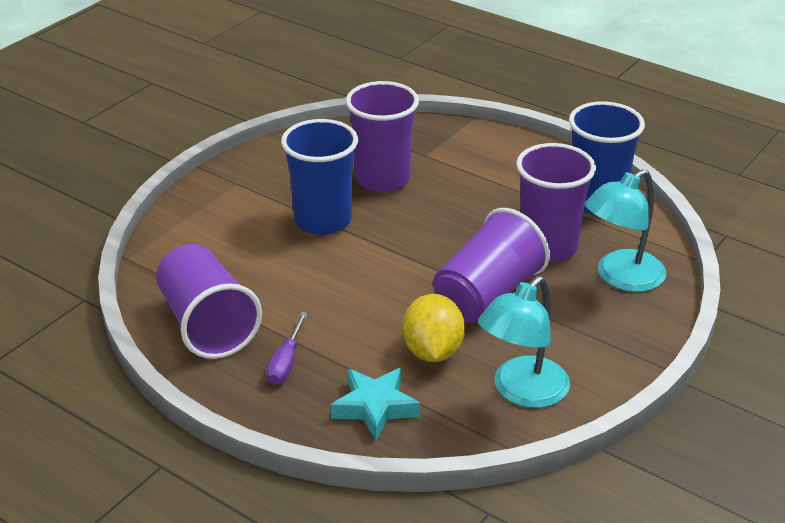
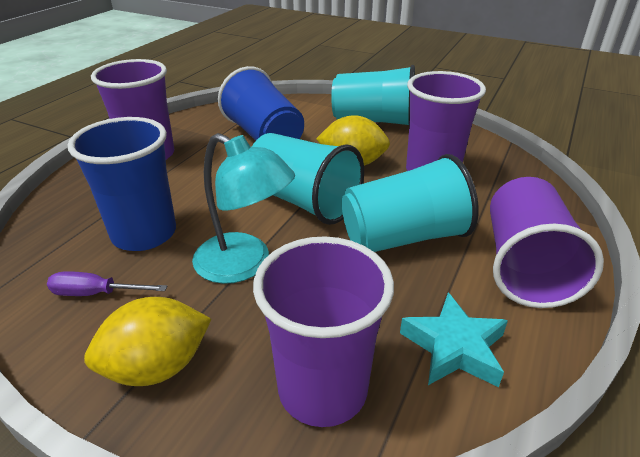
turquoise cup: 0 -> 3
turquoise lamp: 2 -> 1
yellow lemon: 1 -> 2

